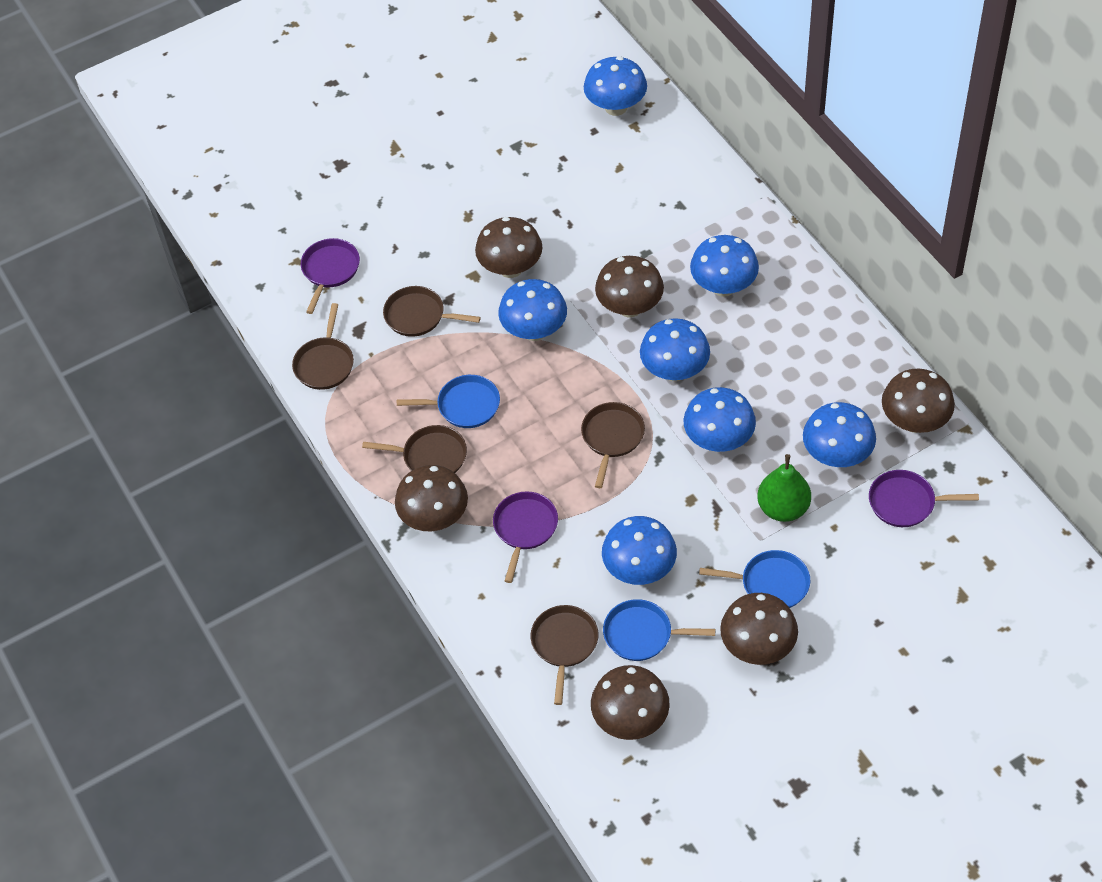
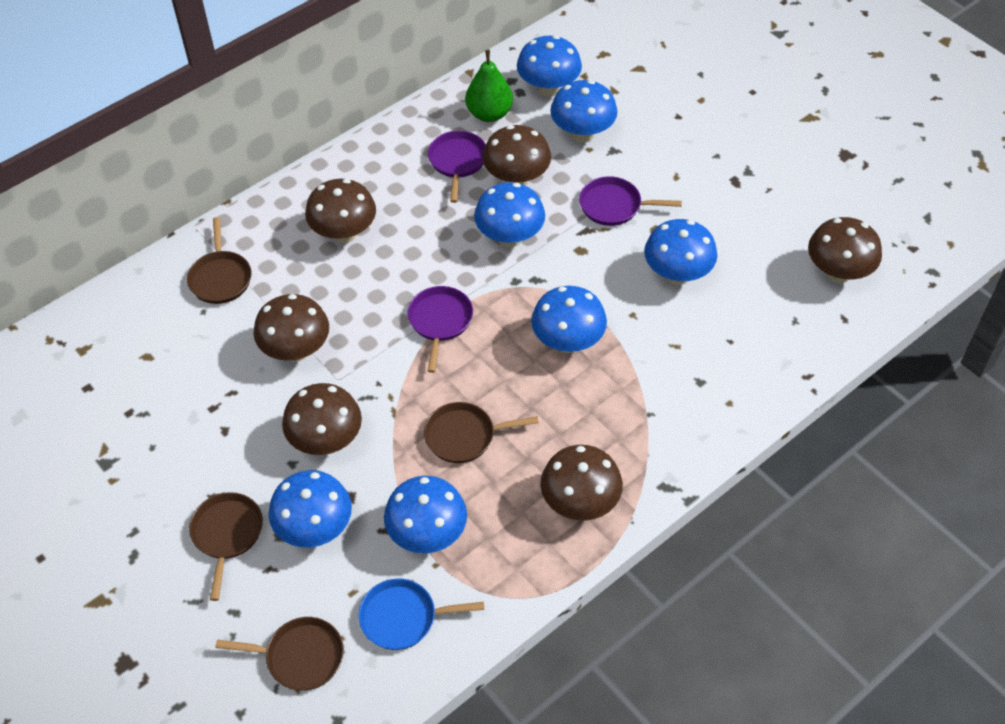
blue pan: 3 -> 1
brown pan: 5 -> 4

